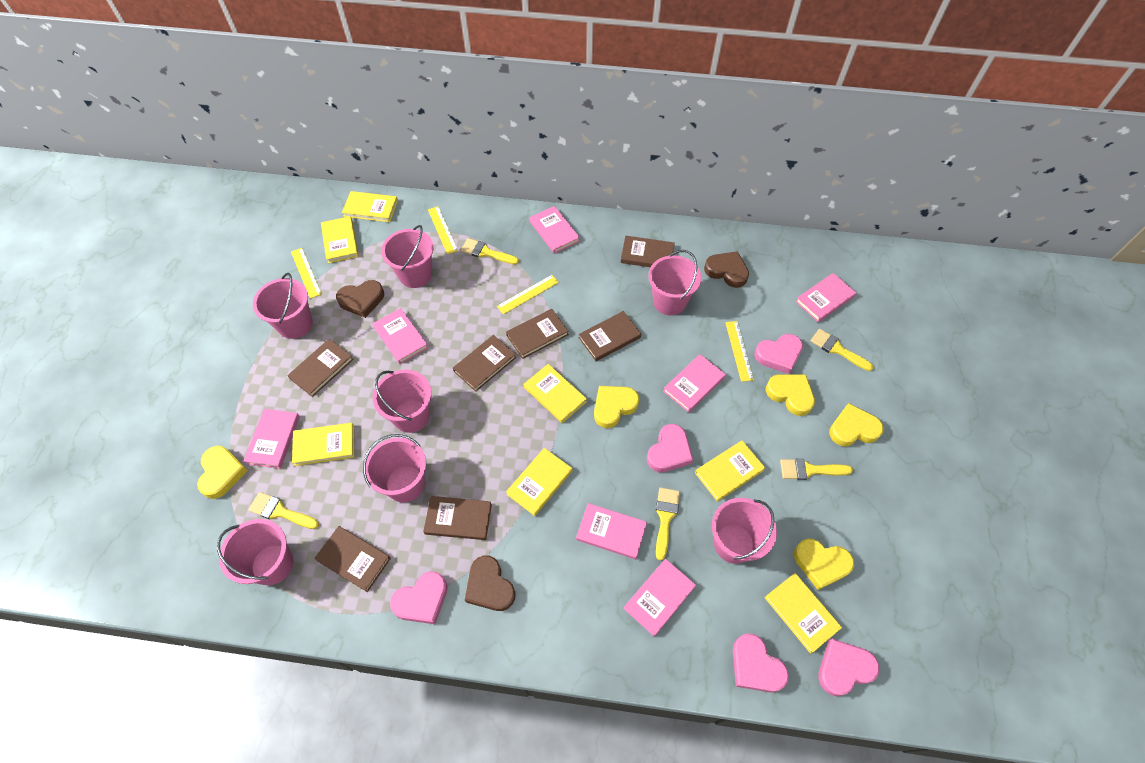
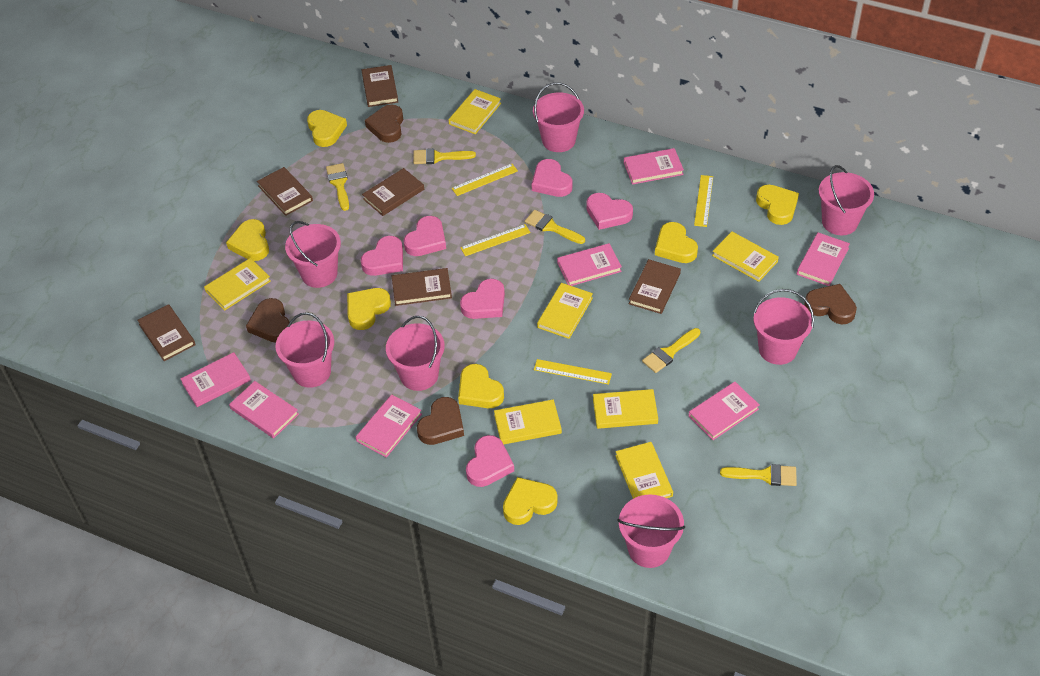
brown book: 7 -> 6
brown heart: 3 -> 4
pink heart: 5 -> 6
yellow heart: 5 -> 7

